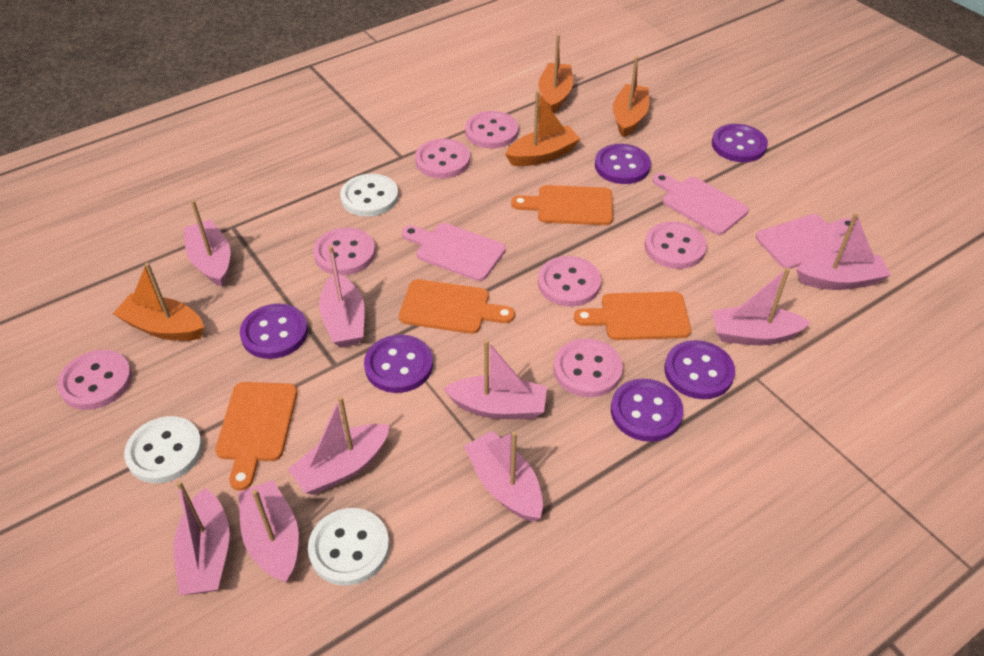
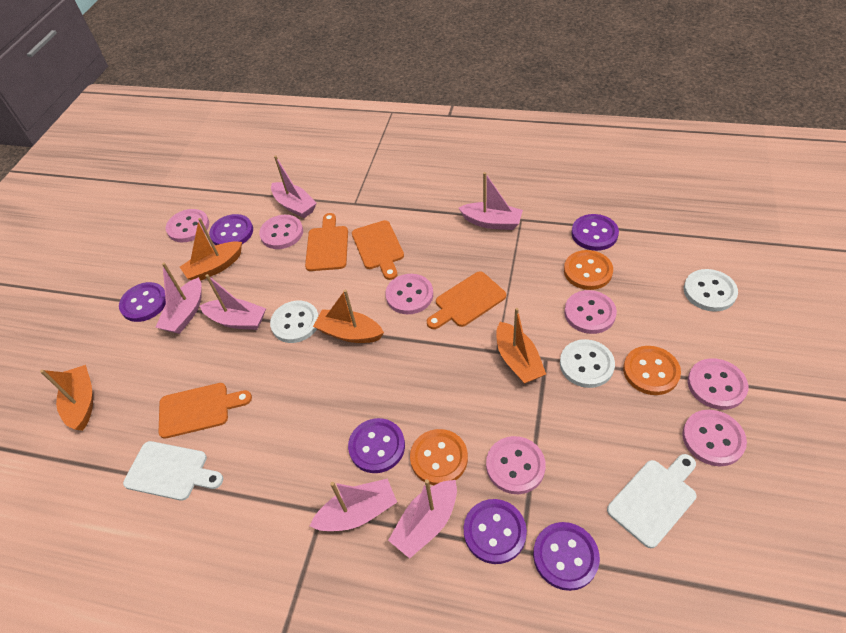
orange button: 0 -> 3
pink boat: 9 -> 6
pink cutting board: 3 -> 0
white cutting board: 0 -> 2

